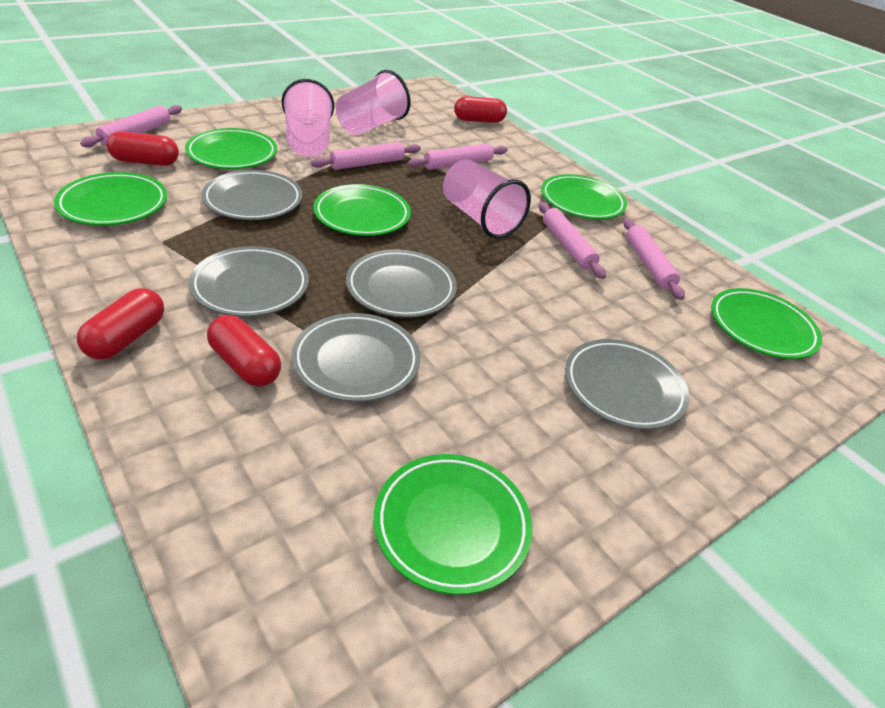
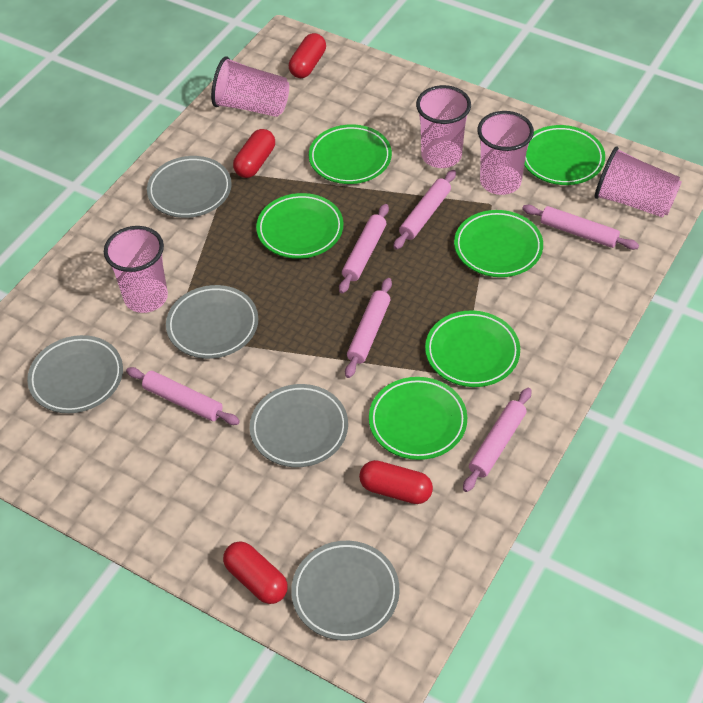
pink cup: 3 -> 5
pink rolling pin: 5 -> 6

